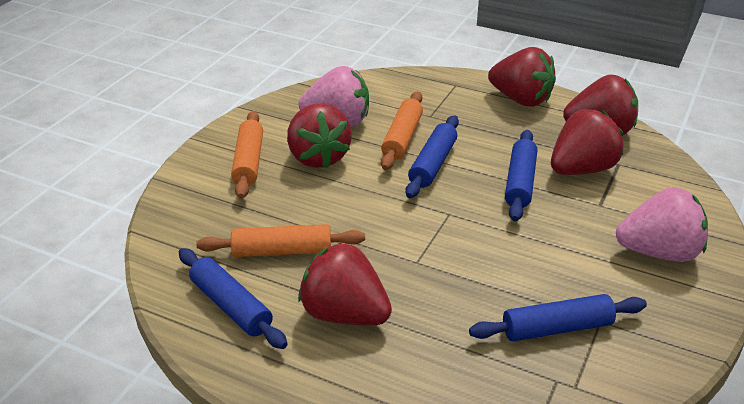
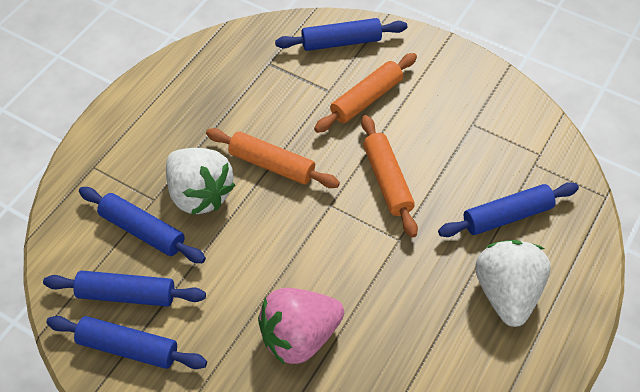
blue rolling pin: 4 -> 5
pink strawberry: 2 -> 1
red strawberry: 5 -> 0
white strawberry: 0 -> 2

